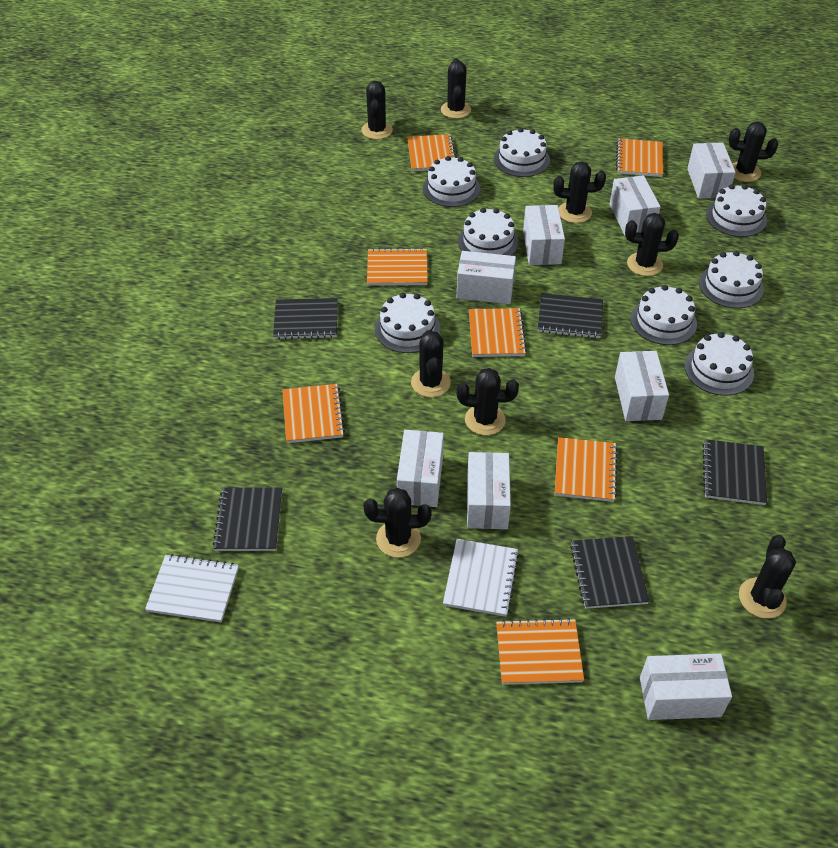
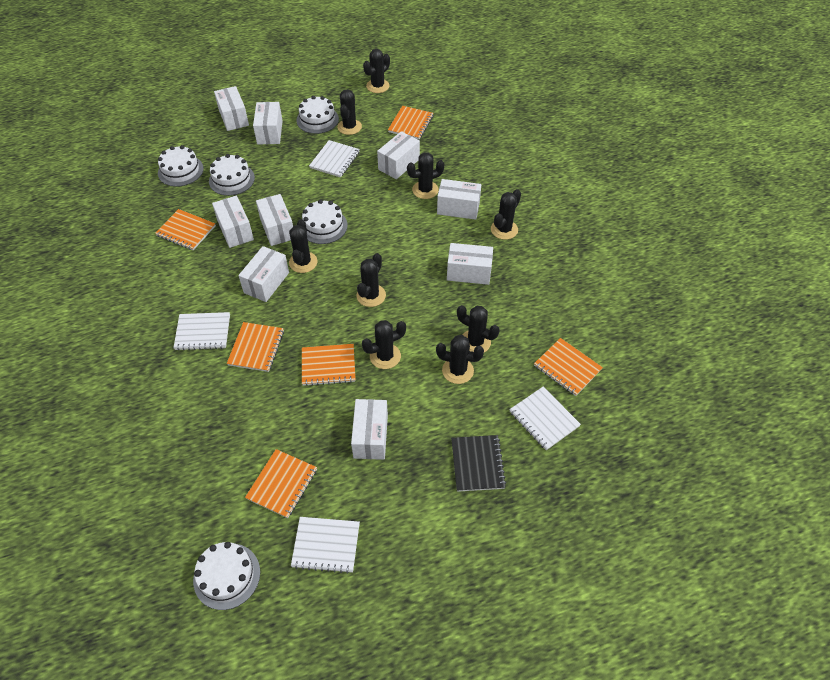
black notebook: 5 -> 1
orange notebook: 7 -> 6
white box: 8 -> 9
white cake: 8 -> 5
white notebook: 2 -> 4

